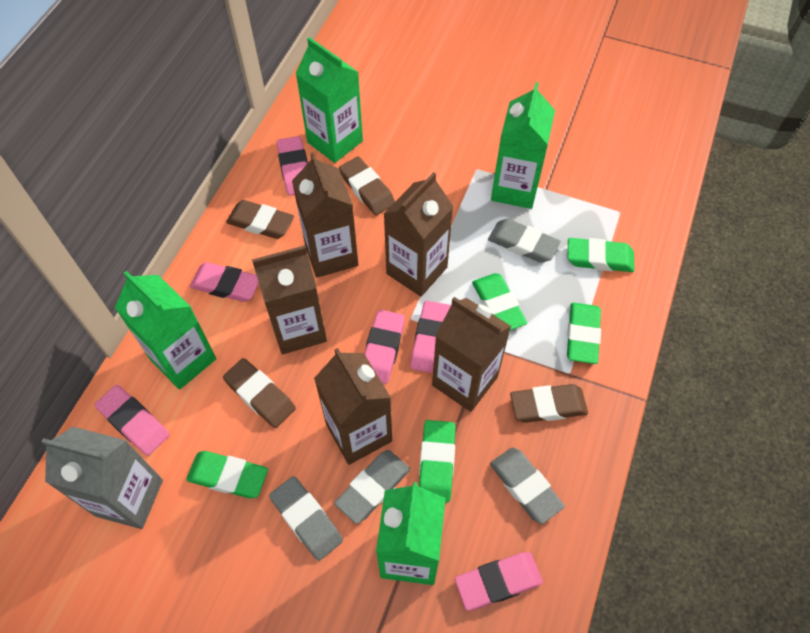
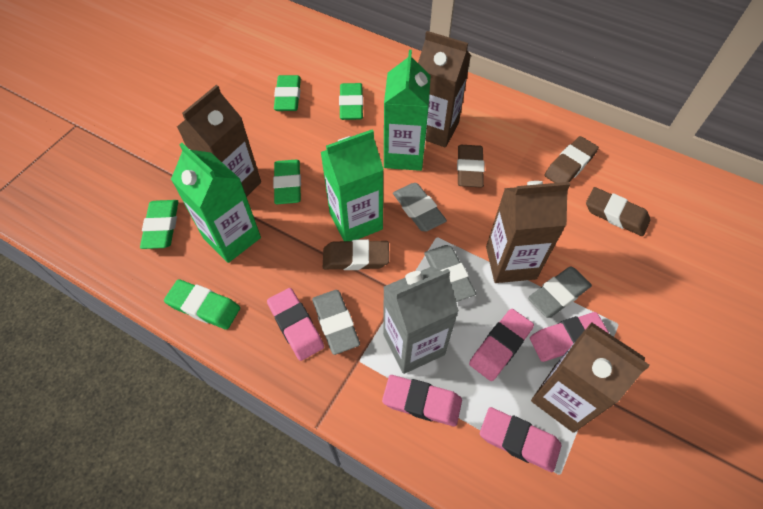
brown carton: 5 -> 4
green carton: 4 -> 3
pink eraser: 6 -> 5

